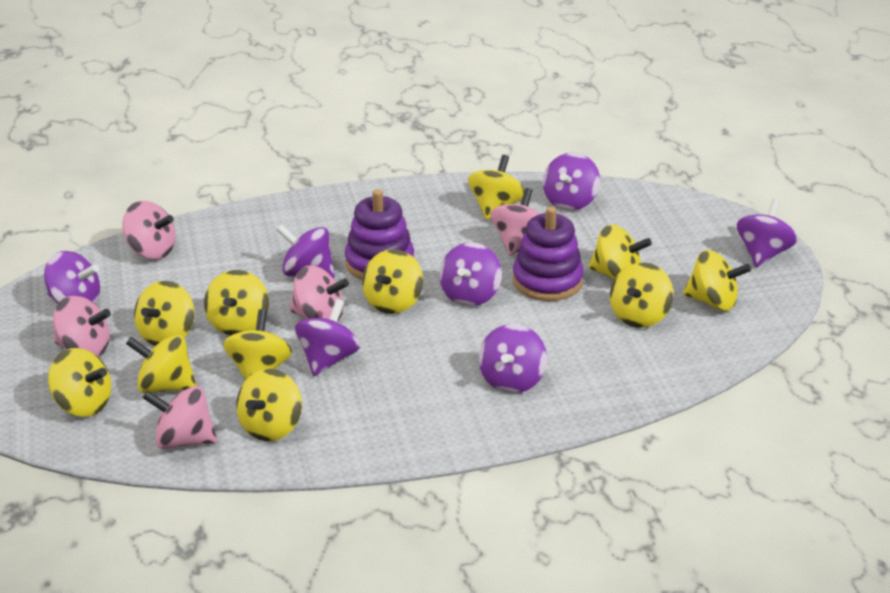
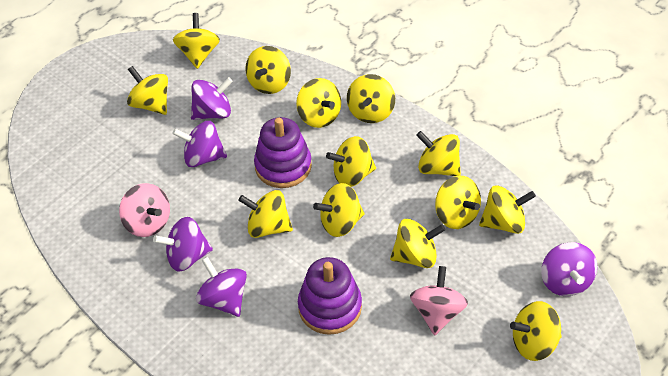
pink spinning top: 5 -> 2
purple spinning top: 7 -> 5
yellow spinning top: 11 -> 13

